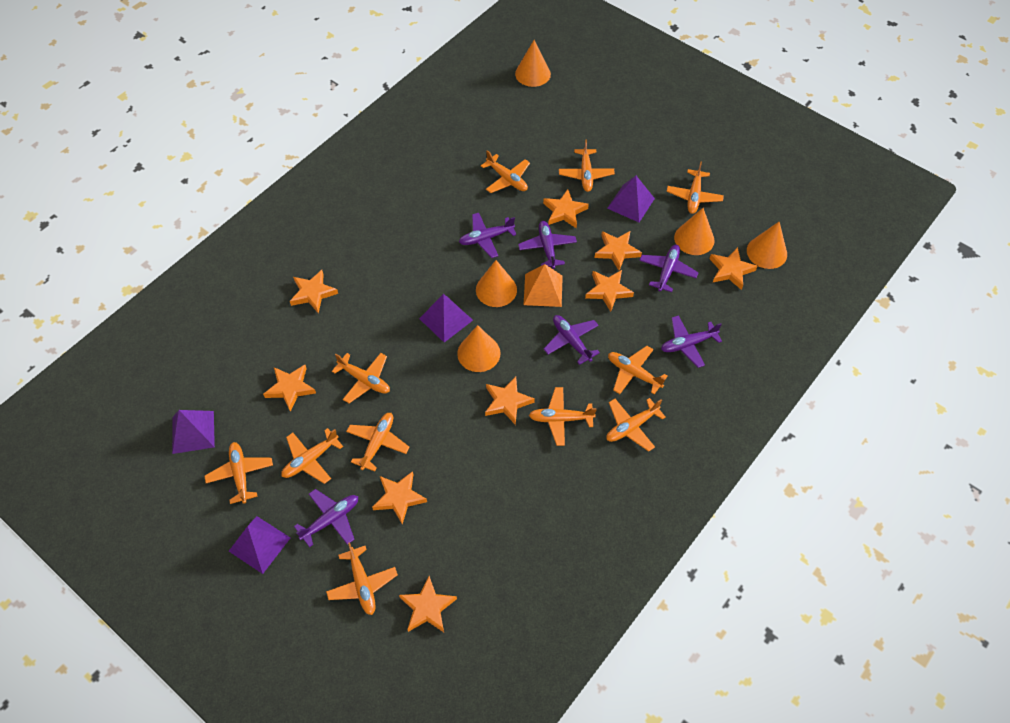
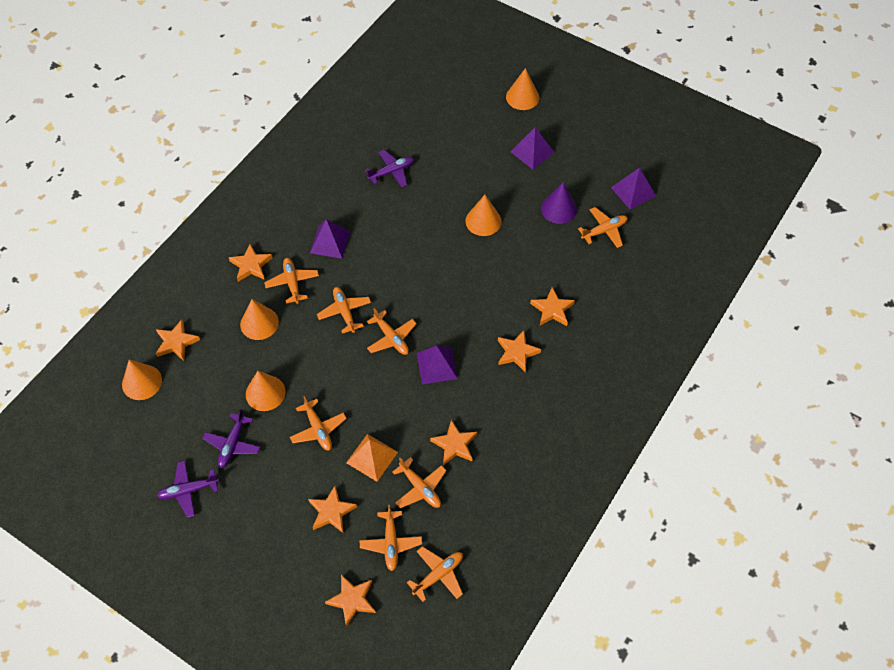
orange plane: 11 -> 8
orange star: 9 -> 7
purple cone: 0 -> 1
purple plane: 6 -> 3

